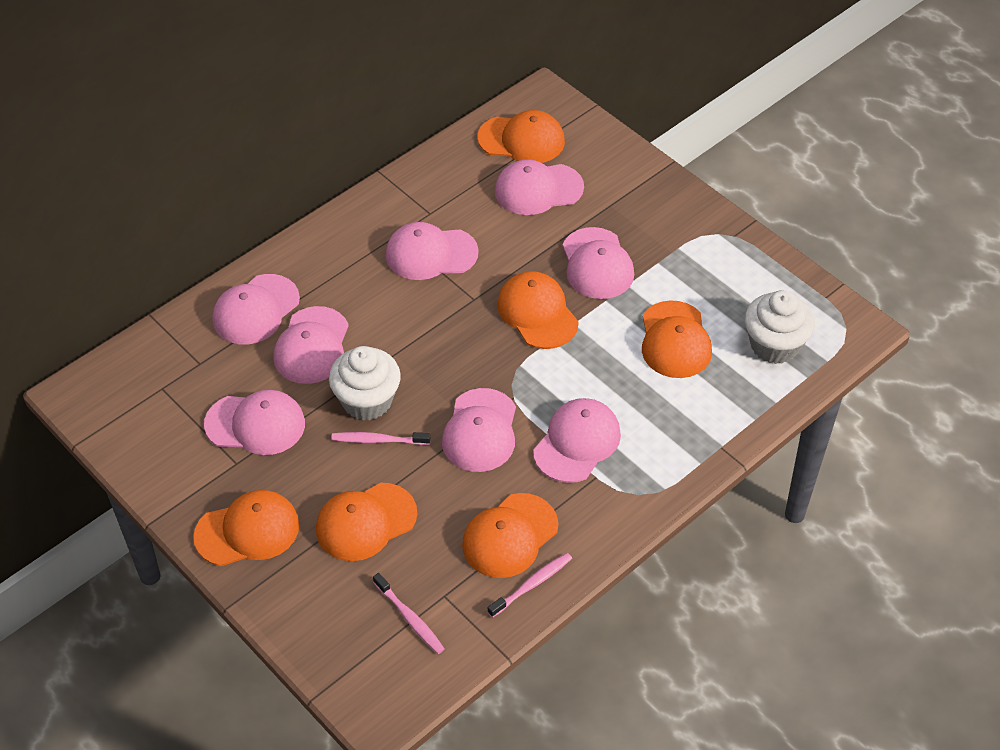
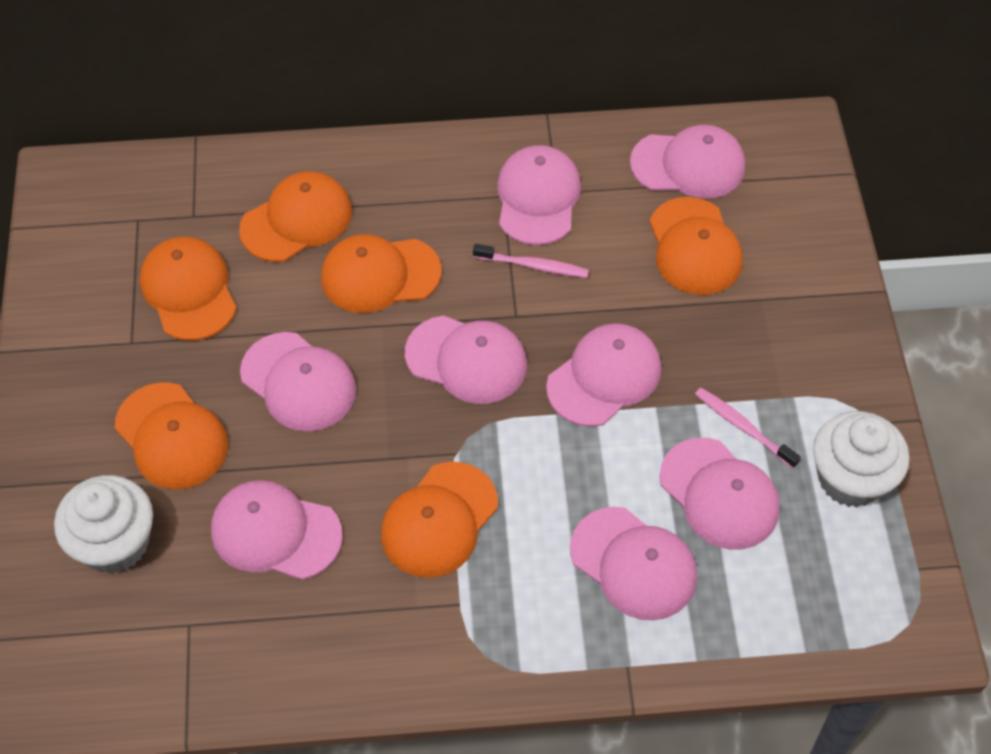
pink toothbrush: 3 -> 2

